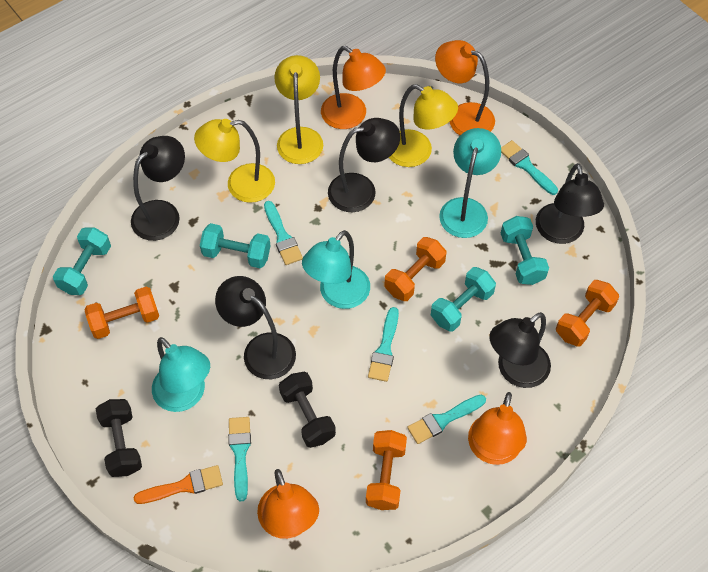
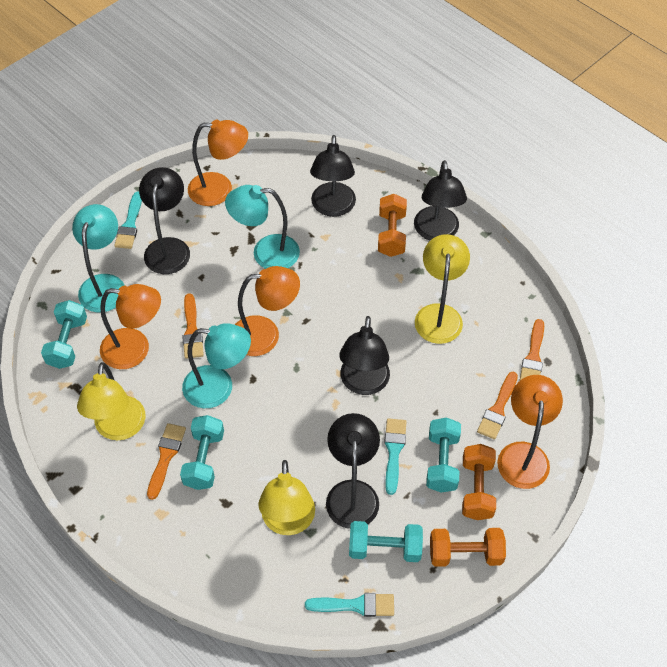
black dumbbell: 2 -> 0
orange brush: 1 -> 4
orange dumbbell: 4 -> 3
turquoise brush: 5 -> 3

